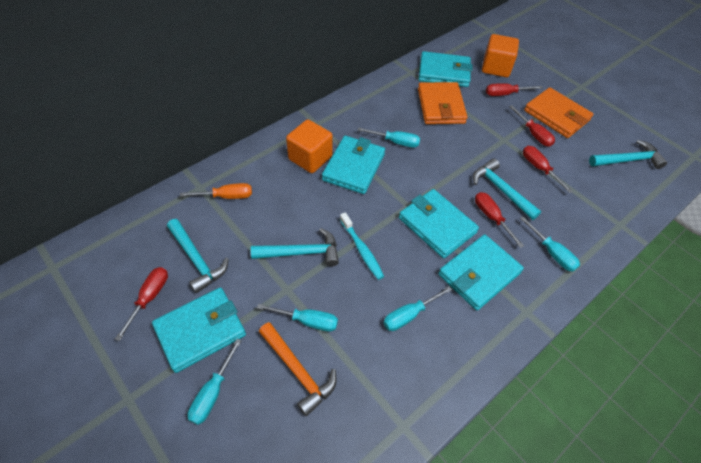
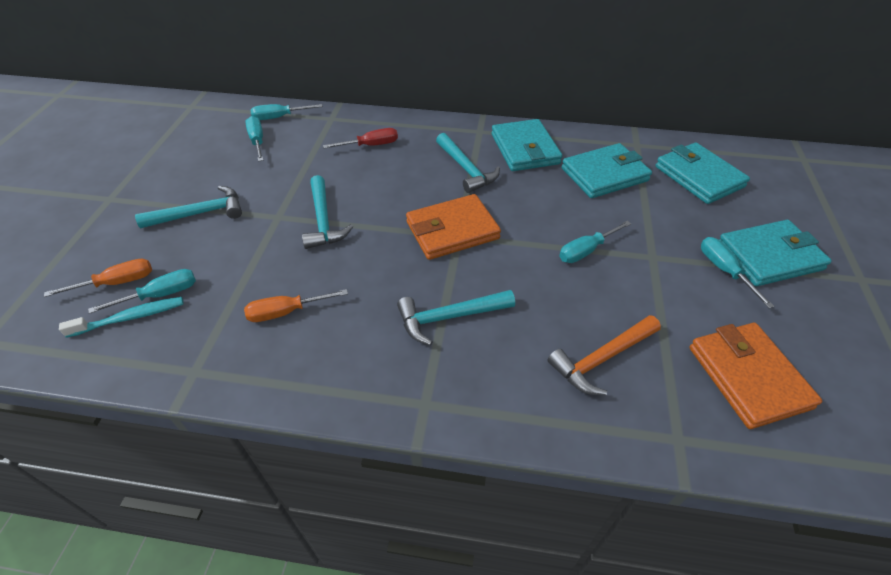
orange cube: 2 -> 0
orange screwdriver: 1 -> 2
red screwdriver: 5 -> 1
turquoise wallet: 5 -> 4

